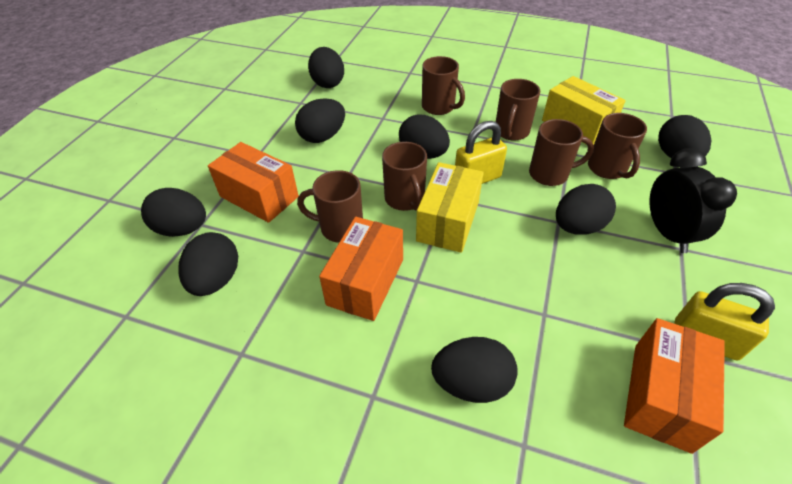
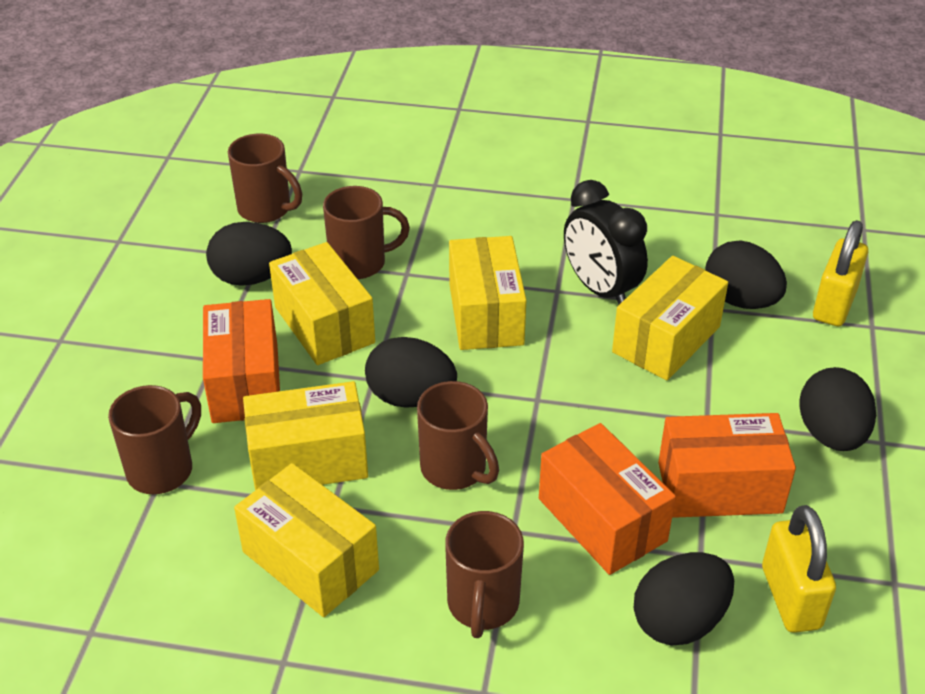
black egg: 8 -> 5
brown mug: 6 -> 5
yellow box: 2 -> 5

